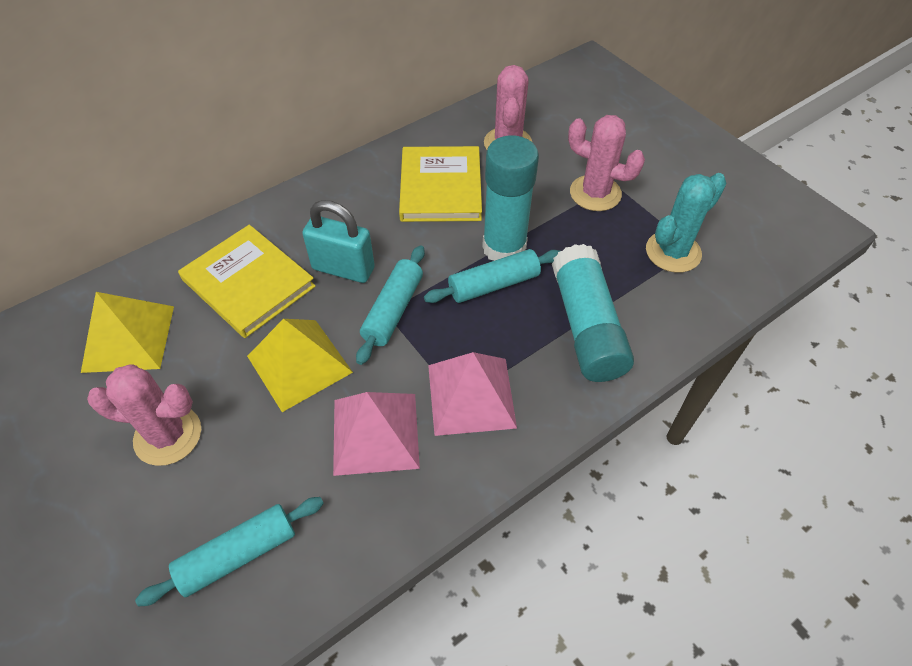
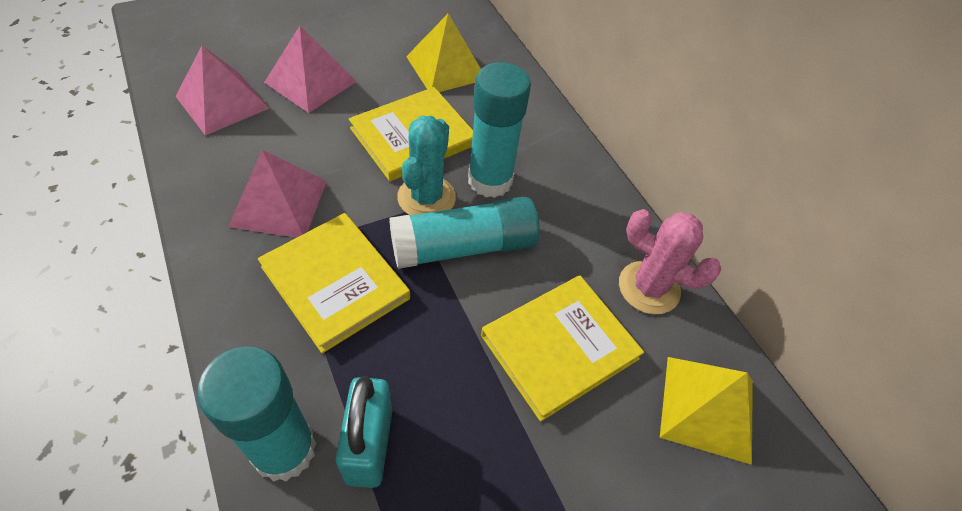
pink cactus: 3 -> 1
pink pyramid: 2 -> 3
turquoise glue stick: 2 -> 3
turquoise rolling pin: 3 -> 0
yellow book: 2 -> 3

